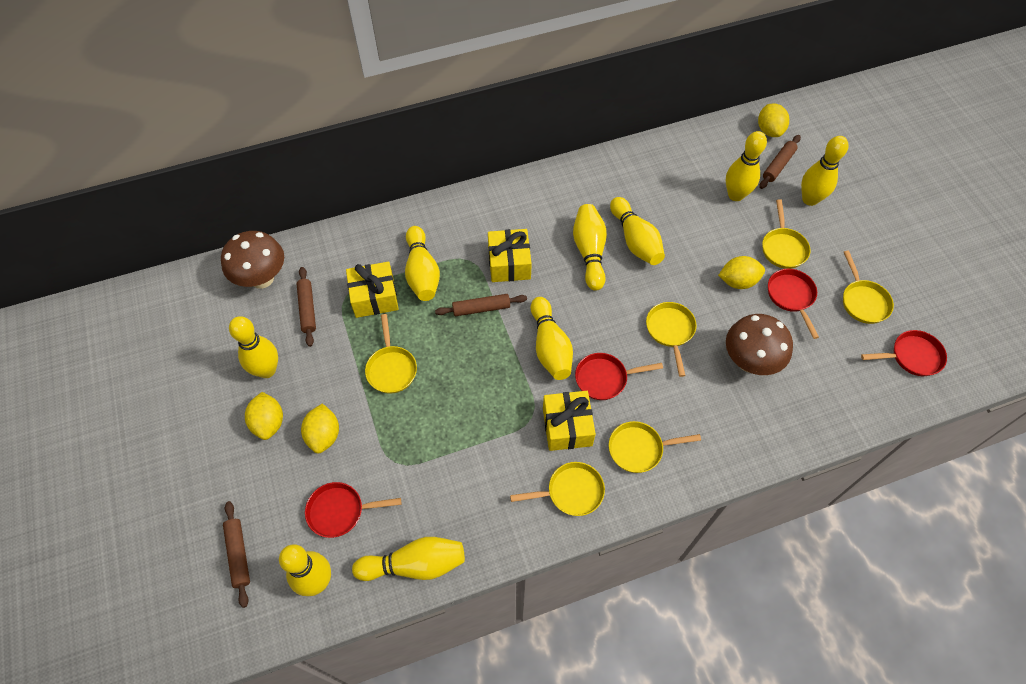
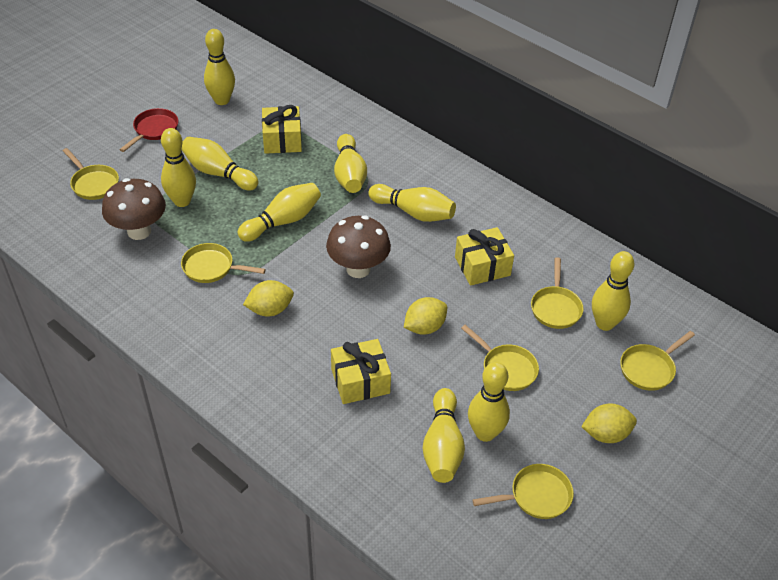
brown rolling pin: 4 -> 0
red pan: 4 -> 1
yellow lemon: 4 -> 3

